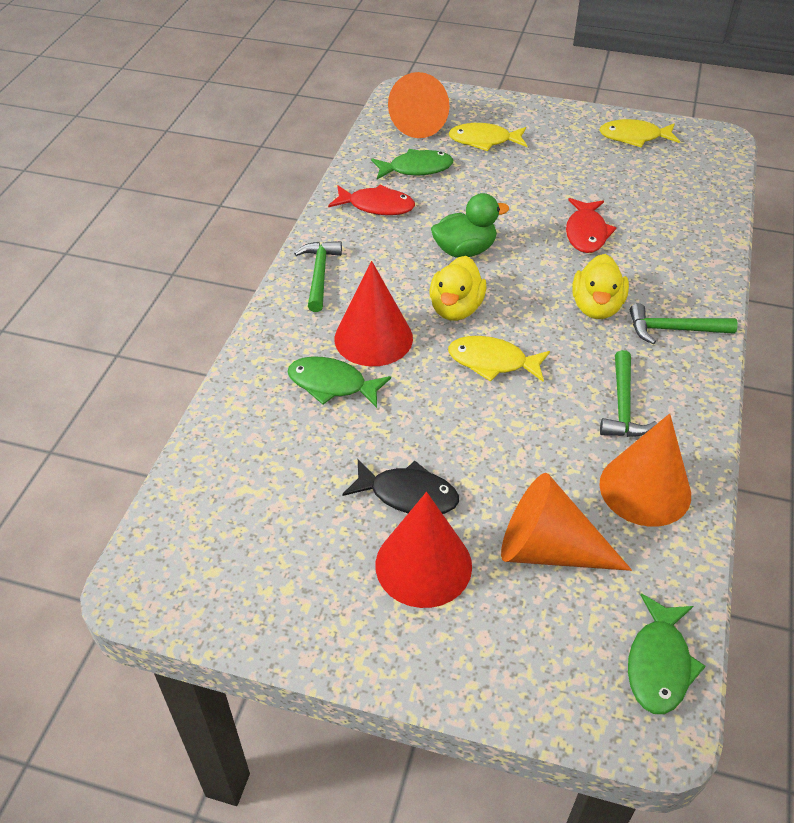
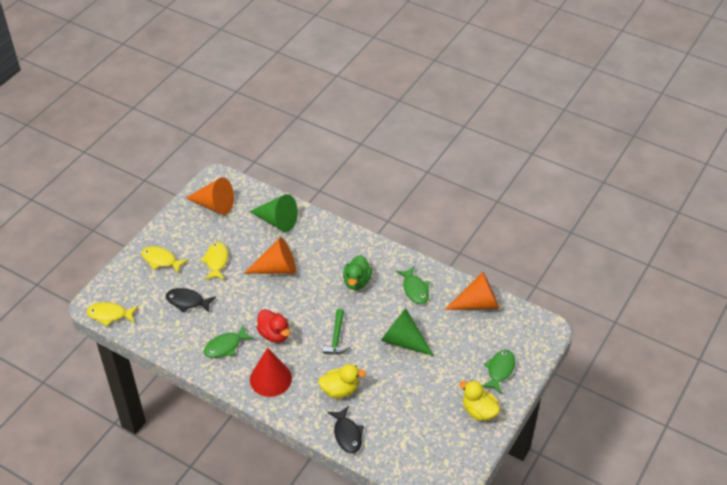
black fish: 1 -> 2
green cone: 0 -> 2
green hammer: 3 -> 1
red cone: 2 -> 1
red duck: 0 -> 1
red fish: 2 -> 0

